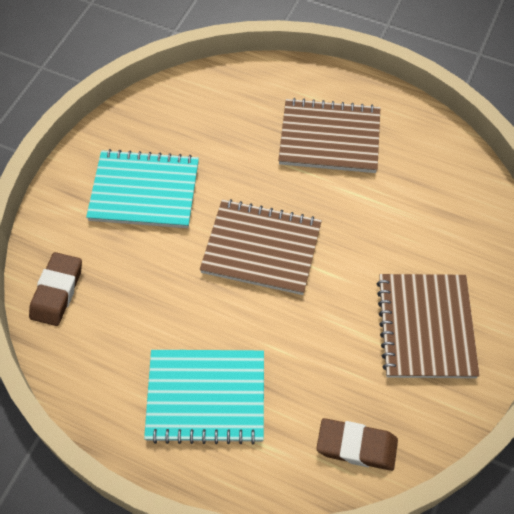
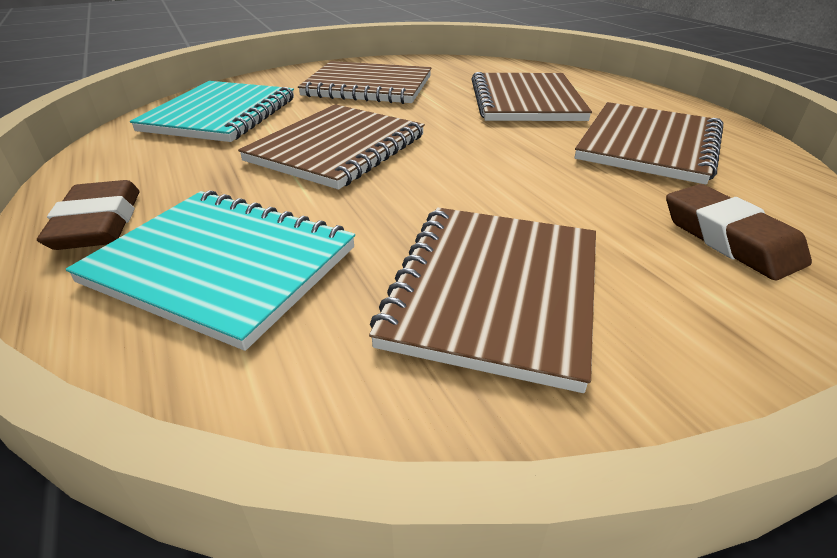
brown notebook: 3 -> 5

